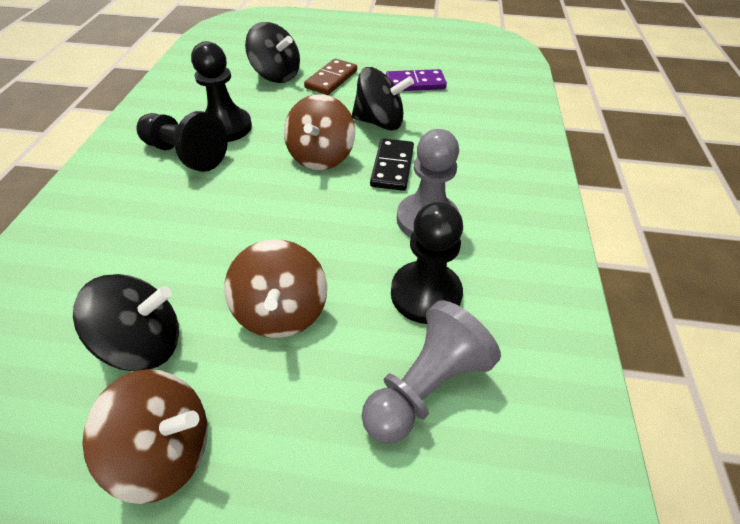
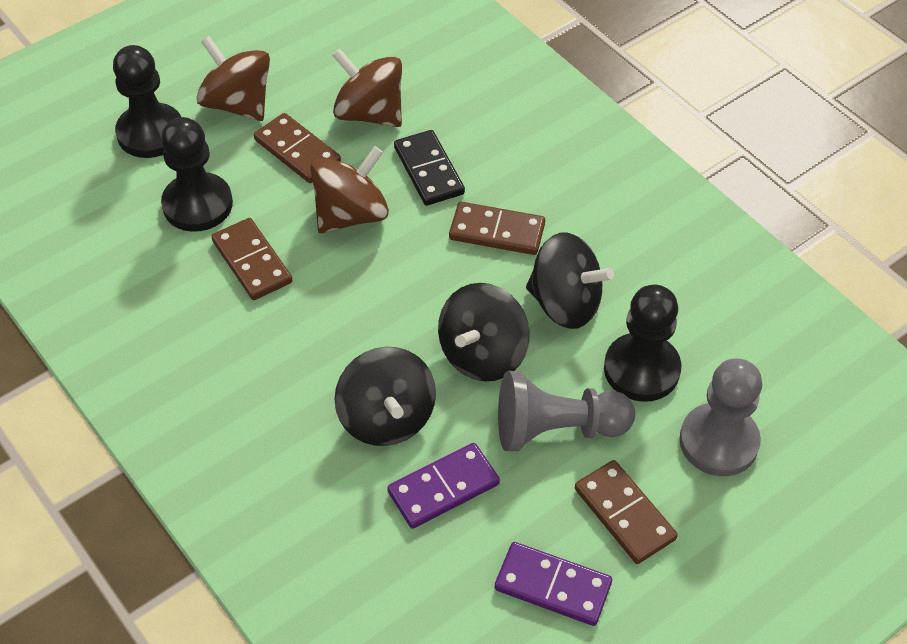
brown domino: 1 -> 4
purple domino: 1 -> 2

